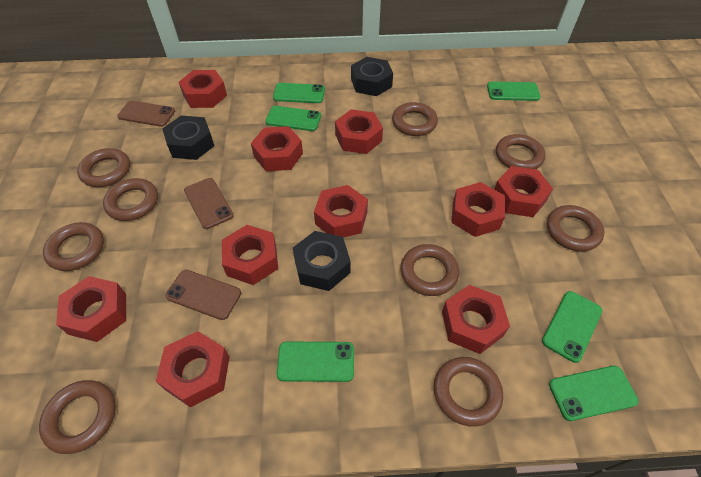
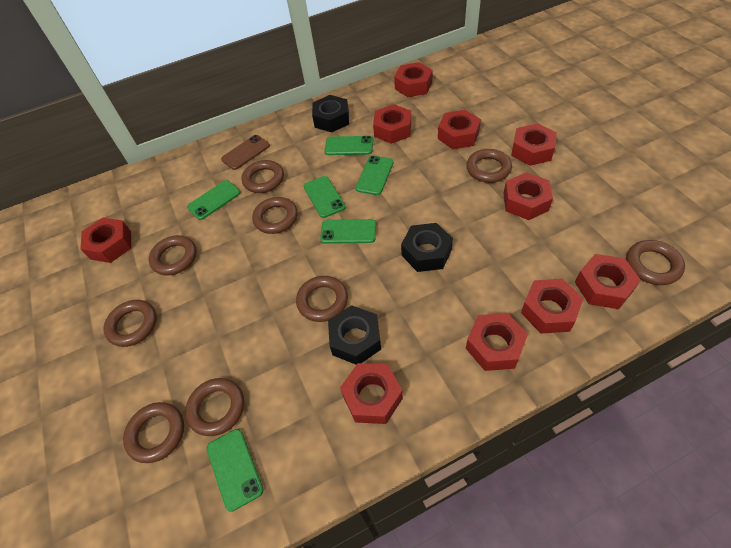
brown phone: 3 -> 1

